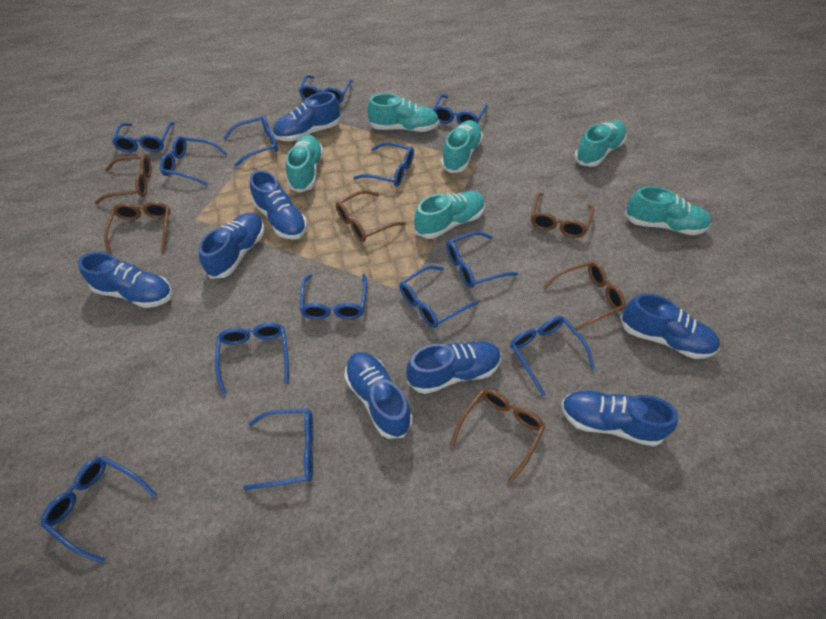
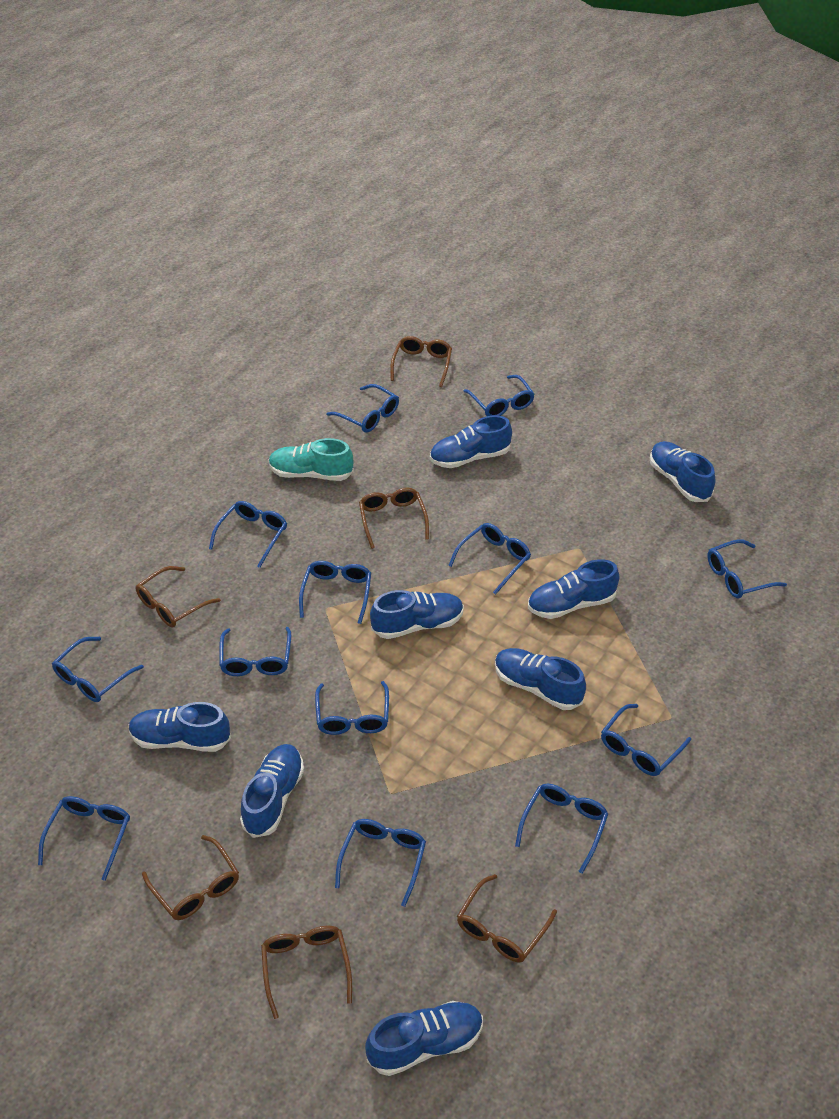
turquoise shoe: 6 -> 1

